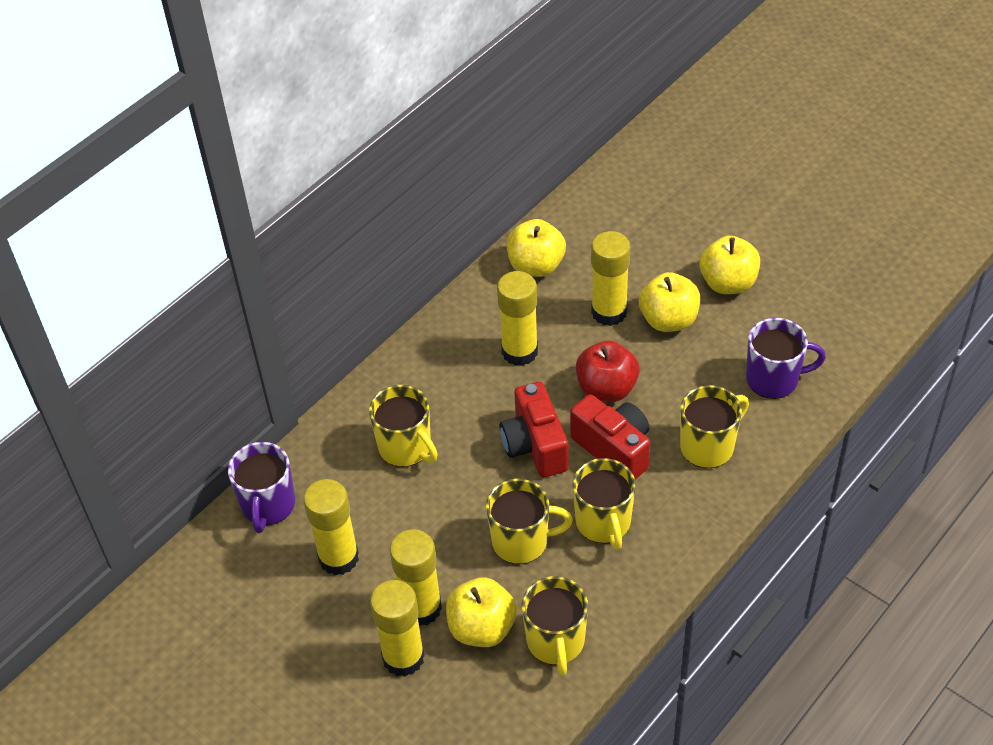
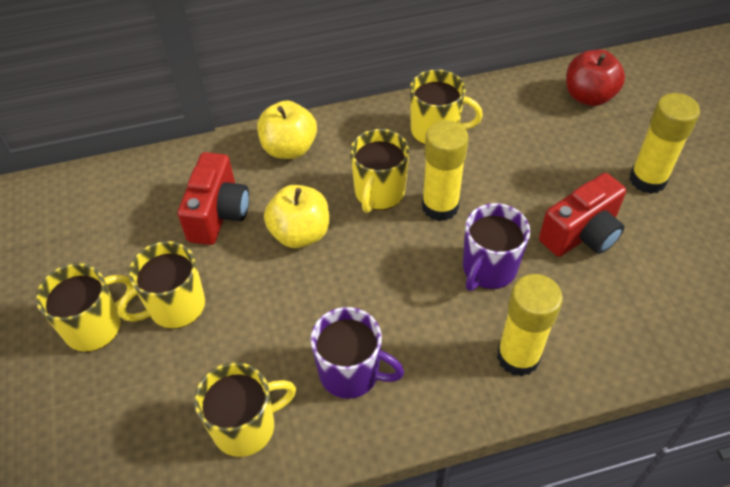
yellow apple: 4 -> 2
yellow glue stick: 5 -> 3

